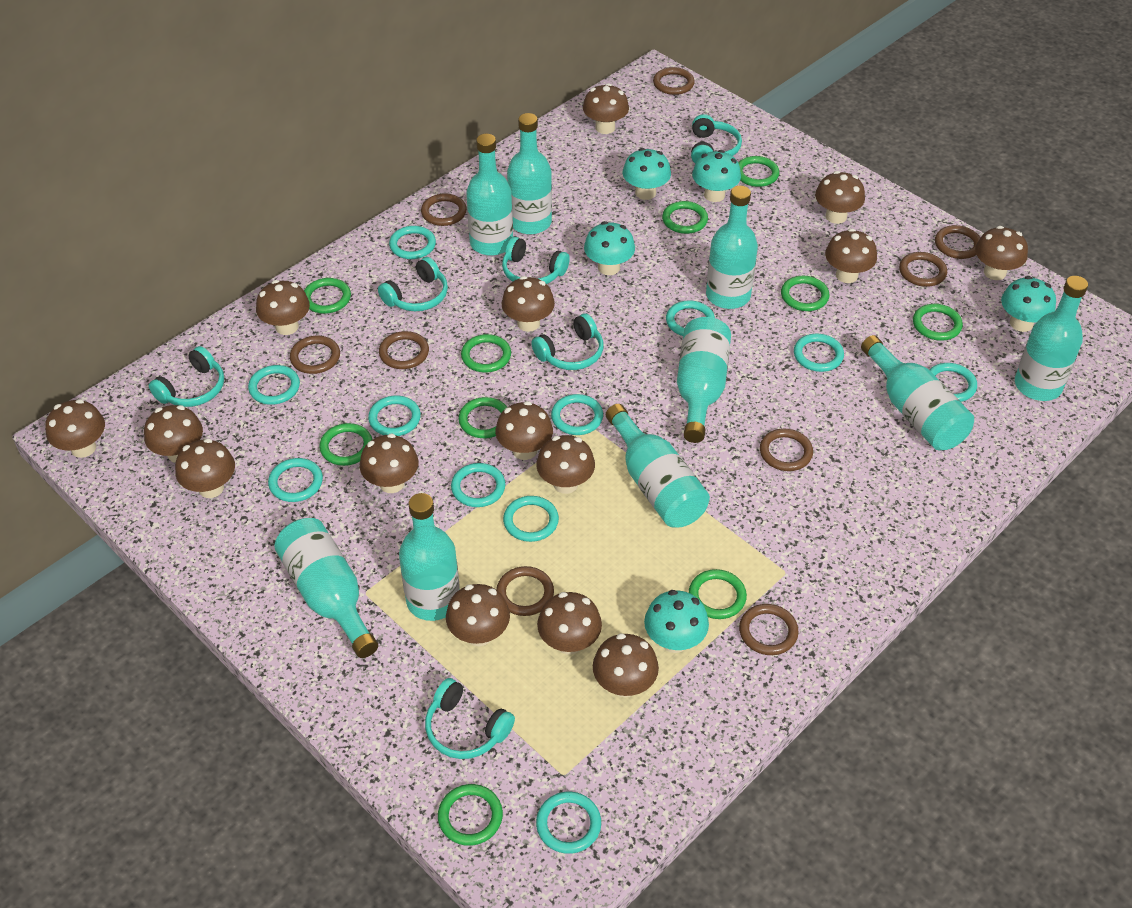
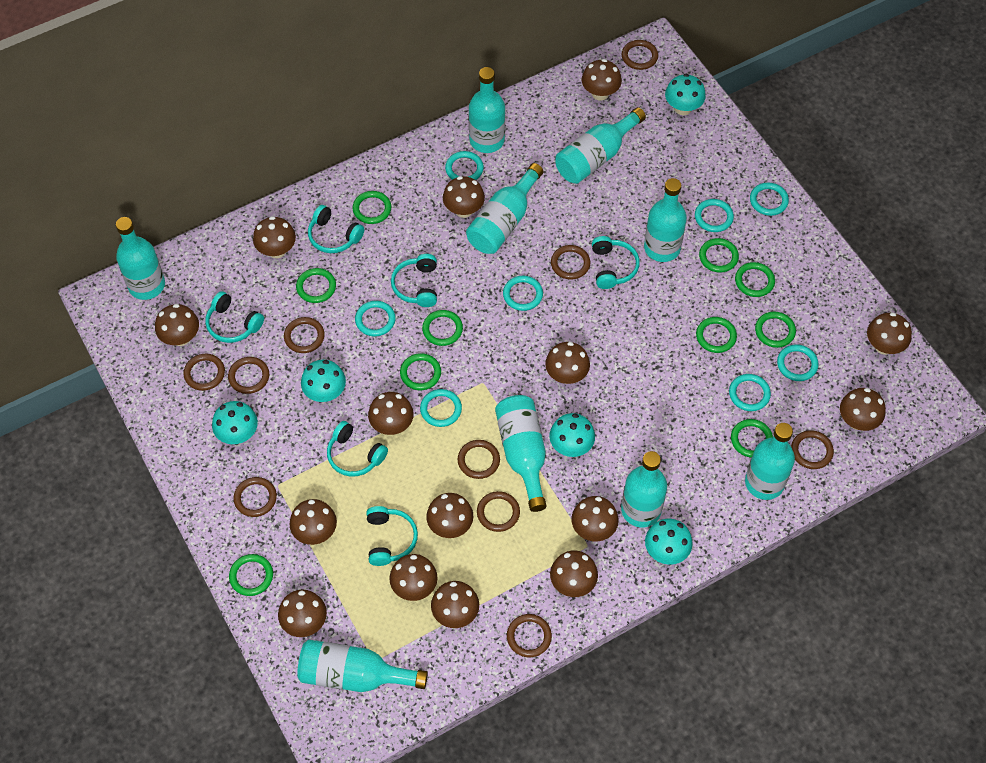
brown ring: 9 -> 10
turquoise ring: 11 -> 8

